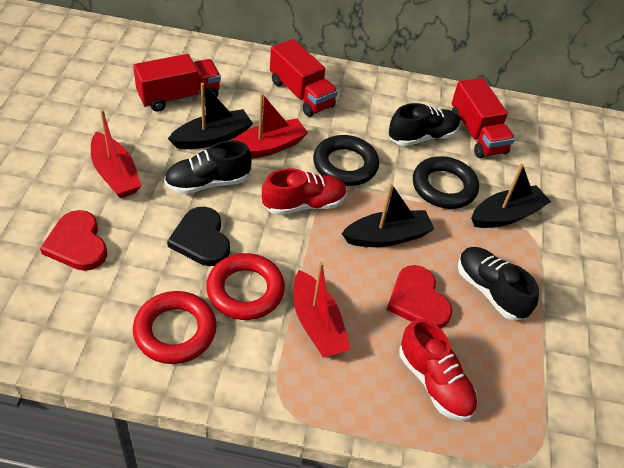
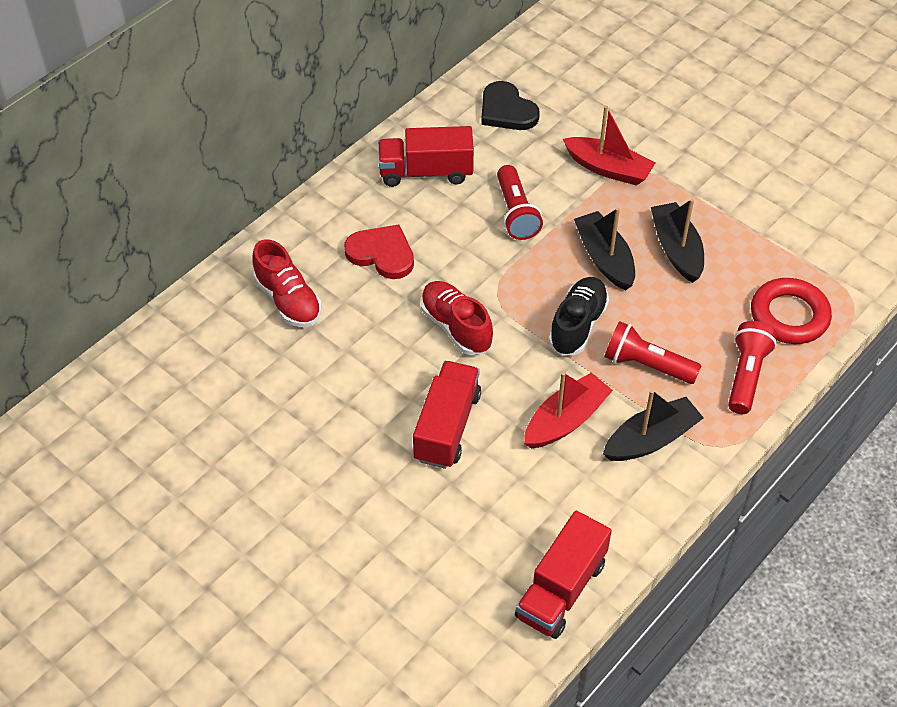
black ring: 2 -> 0
black shoe: 3 -> 1
red boat: 3 -> 2
red flashlight: 0 -> 3
red heart: 2 -> 1
red ring: 2 -> 1

